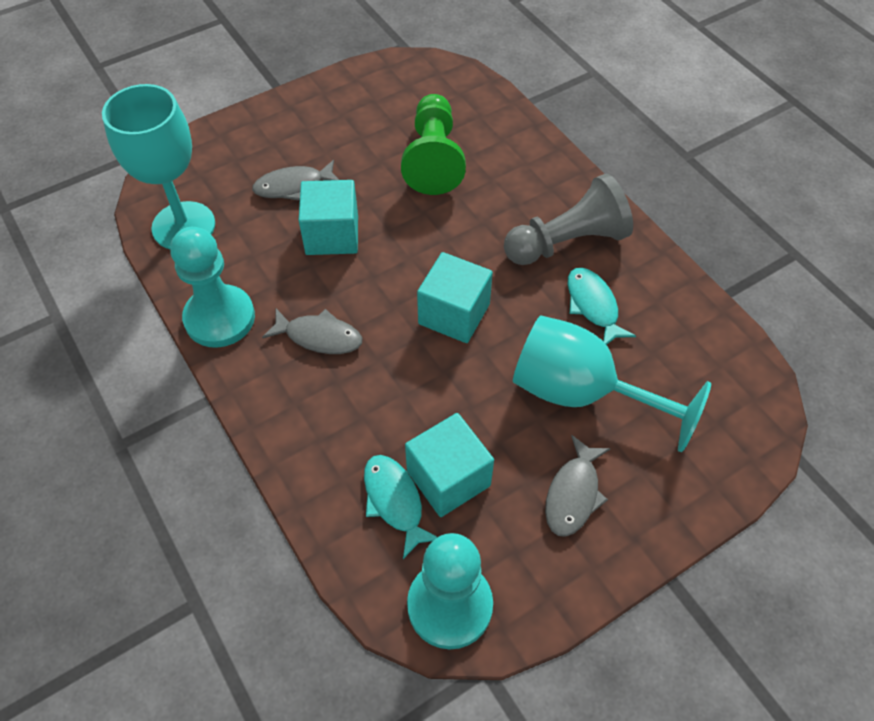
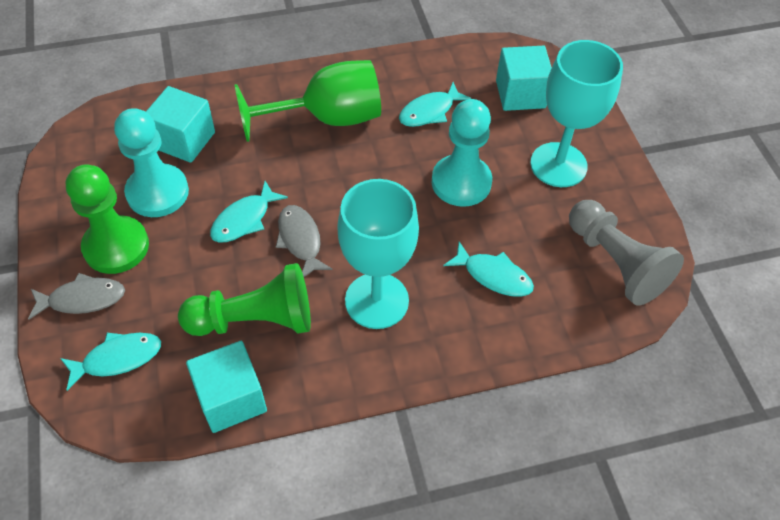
green goblet: 0 -> 1
green pawn: 1 -> 2
grey fish: 3 -> 2
turquoise fish: 2 -> 4

